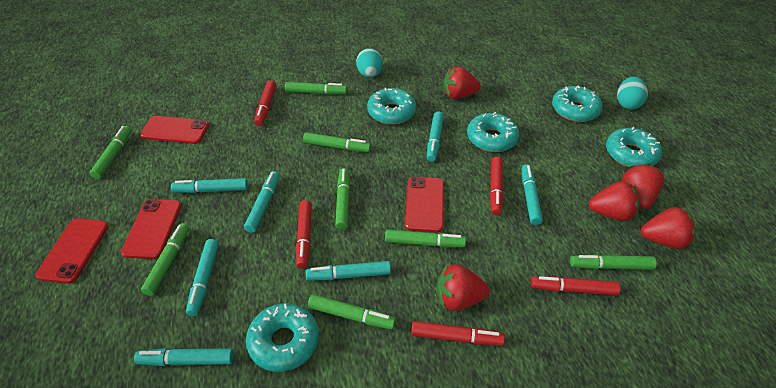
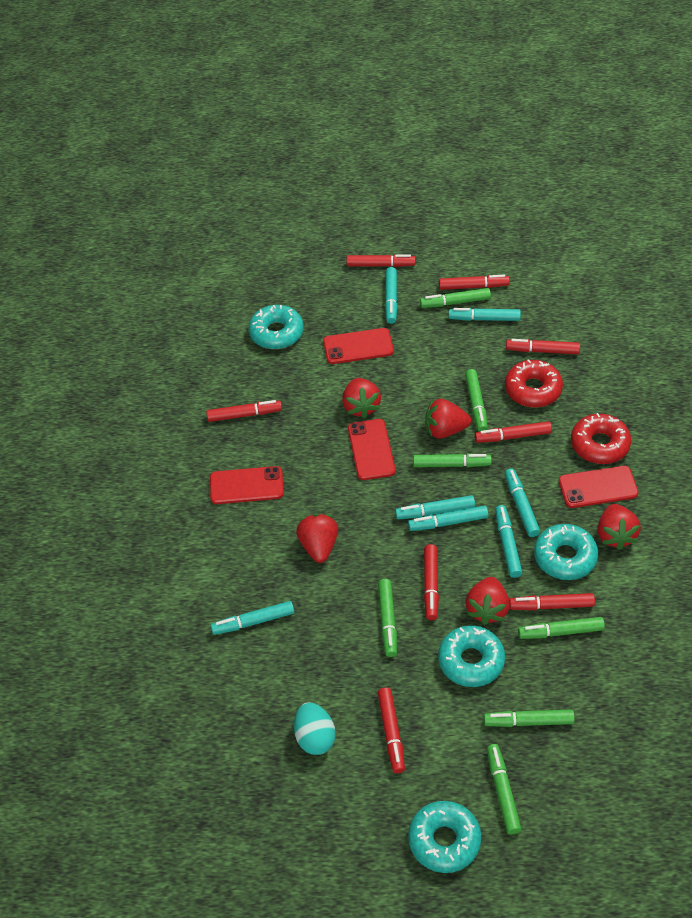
green marker: 8 -> 7
red donut: 0 -> 2
red marker: 5 -> 8
turquoise donut: 5 -> 4
turquoise egg: 2 -> 1

